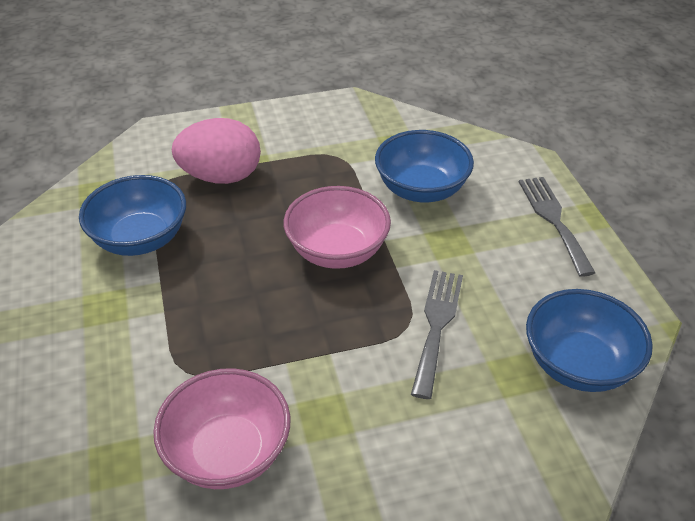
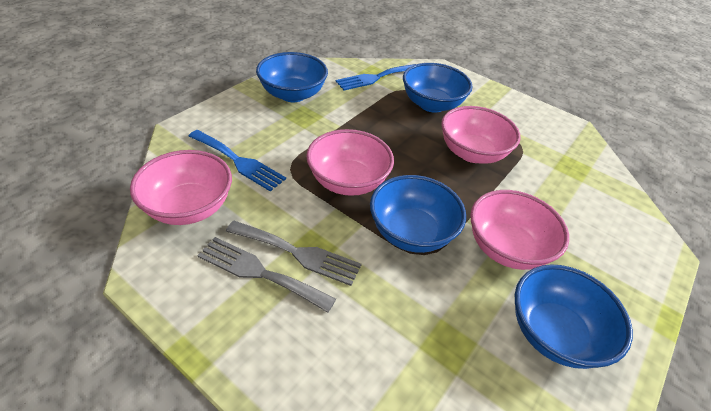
blue bowl: 3 -> 4
blue fork: 0 -> 2
pink bowl: 2 -> 4
pink egg: 1 -> 0

